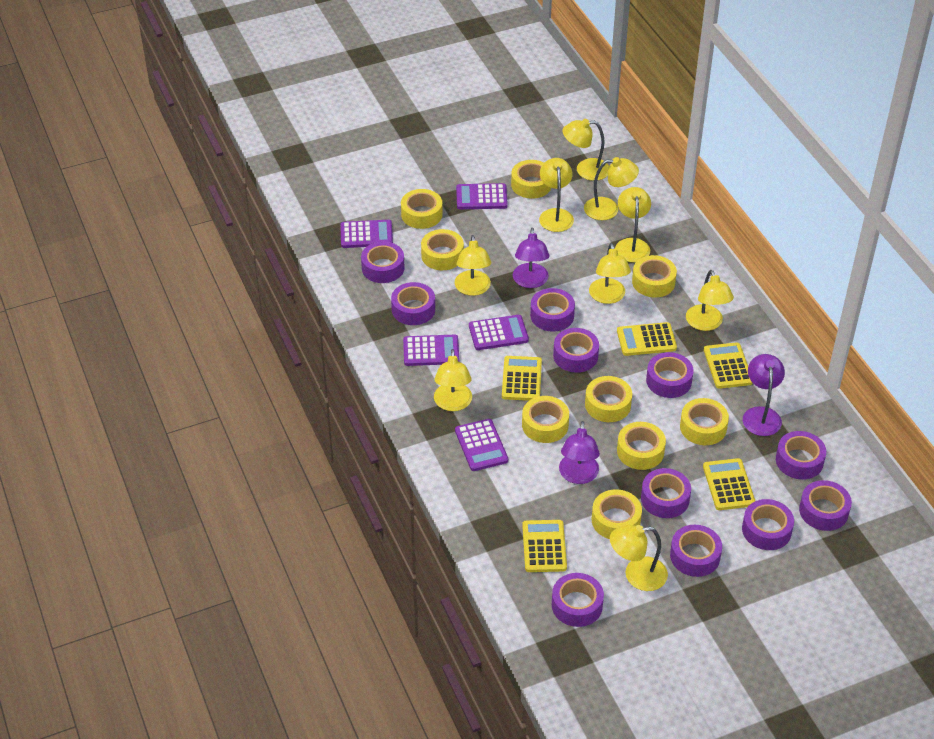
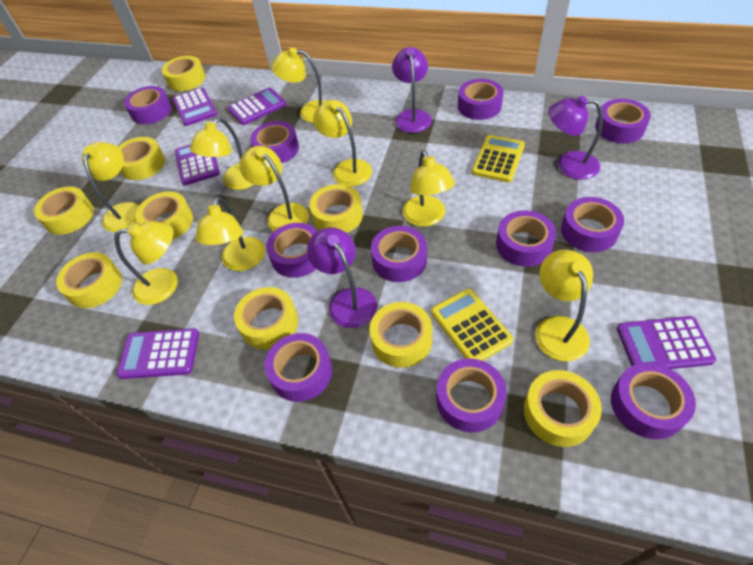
yellow calculator: 5 -> 2

